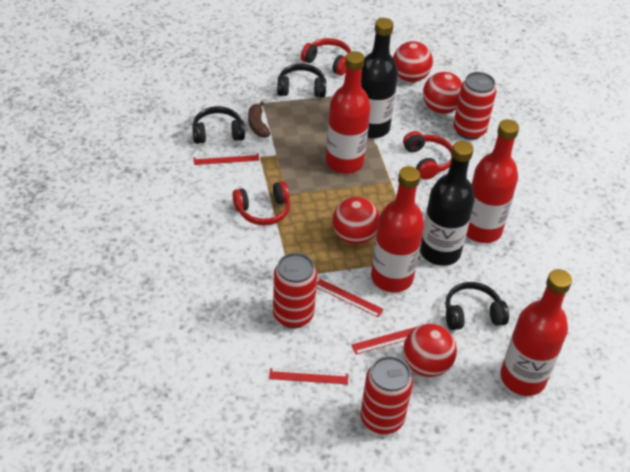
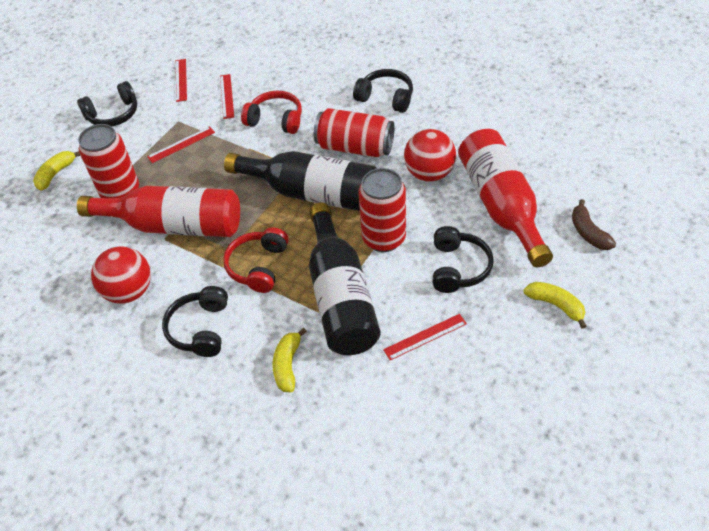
black headphones: 3 -> 4
red ball: 4 -> 2
red bottle: 4 -> 2
red headphones: 3 -> 2
yellow banana: 0 -> 3

